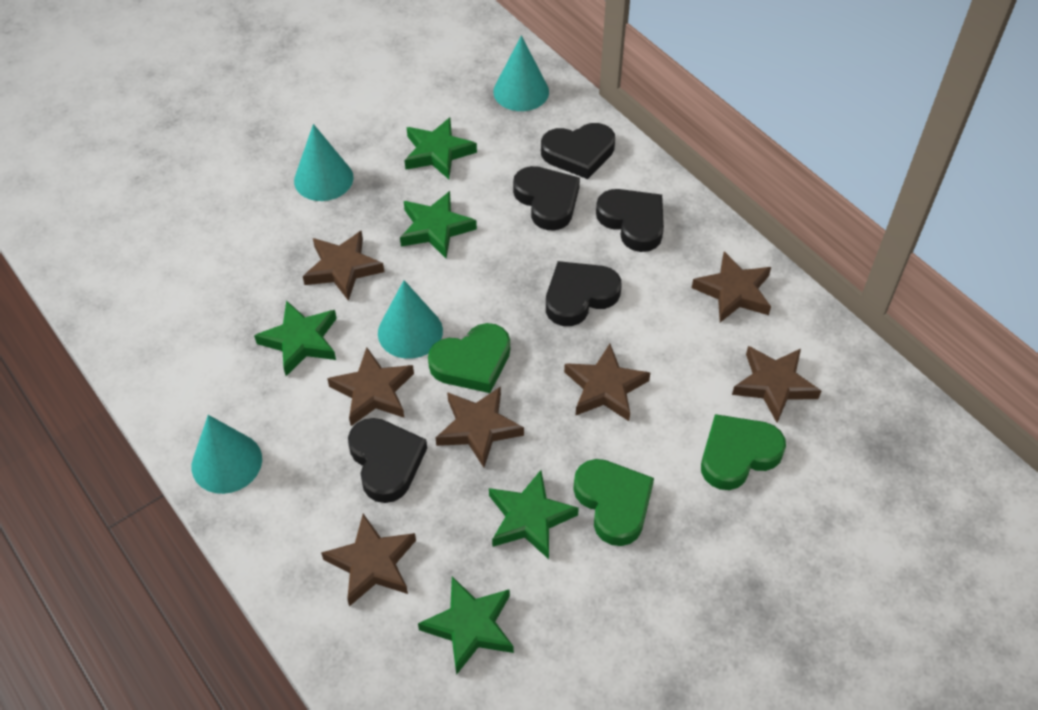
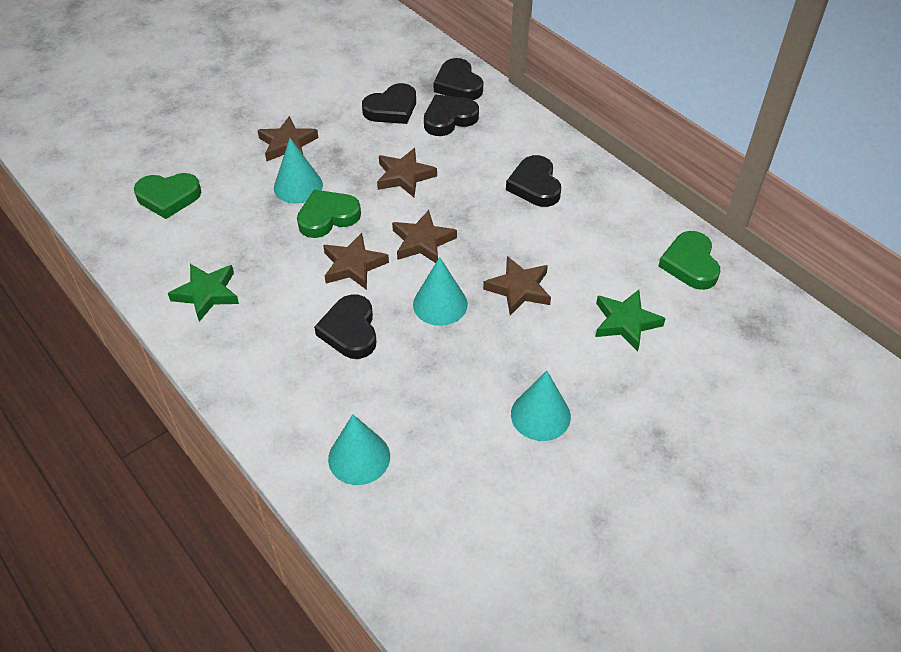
brown star: 7 -> 5
green star: 5 -> 2

